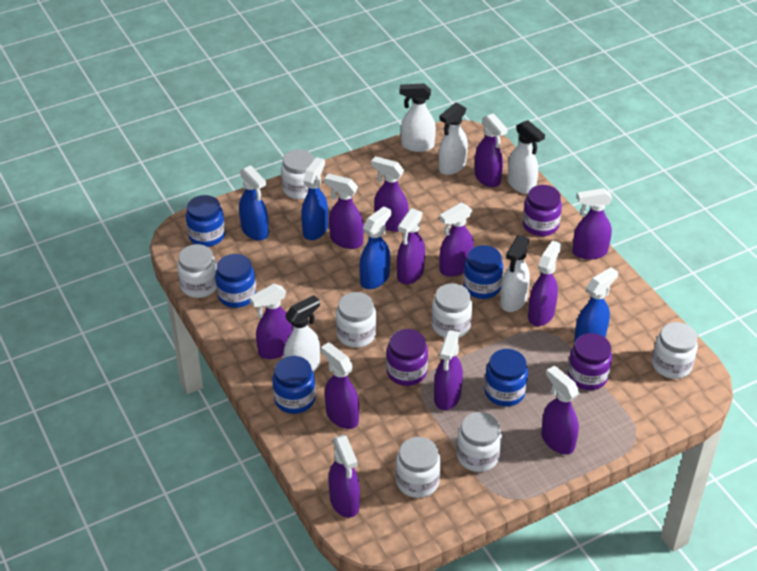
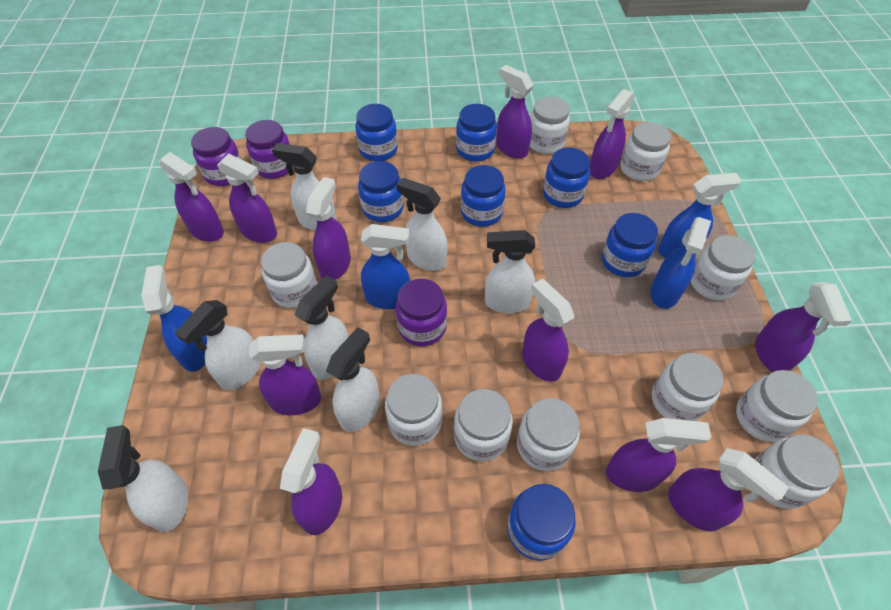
blue jar: 5 -> 7
purple spray bottle: 12 -> 11
white jar: 7 -> 10
white spray bottle: 5 -> 7

